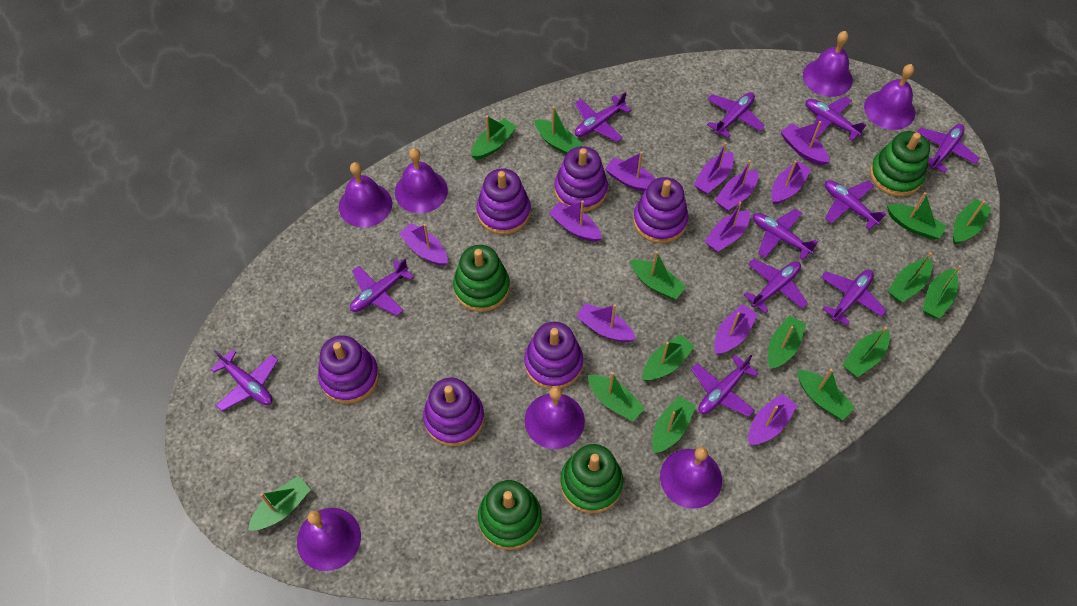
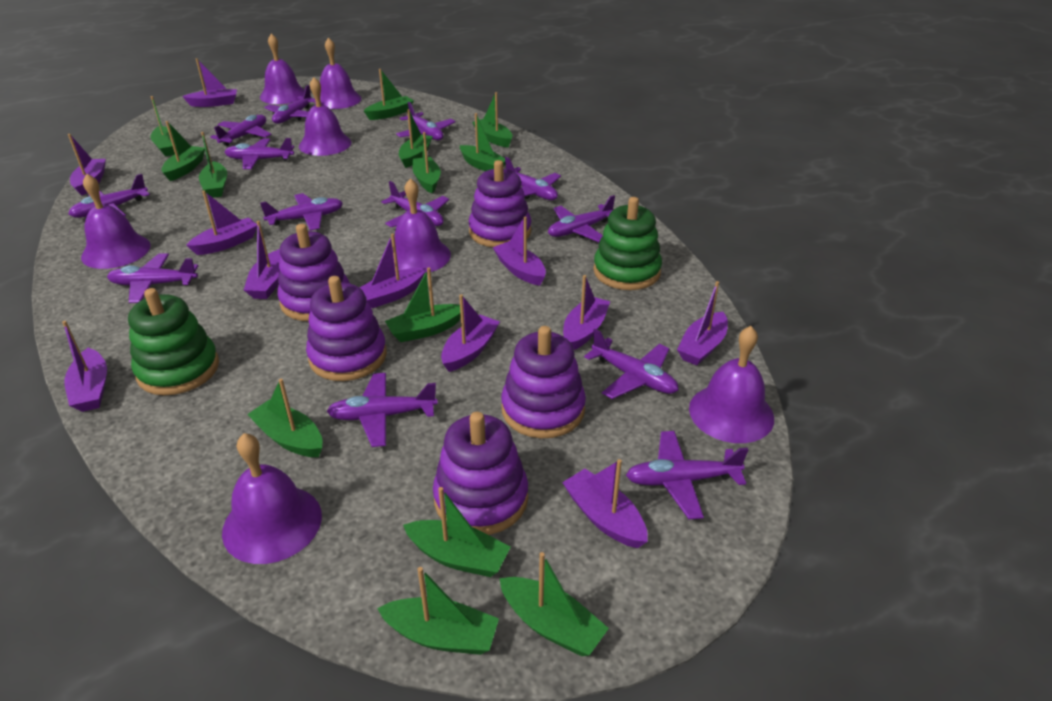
green boat: 14 -> 13
green stacking toy: 4 -> 2
purple plane: 11 -> 13
purple stacking toy: 6 -> 5

